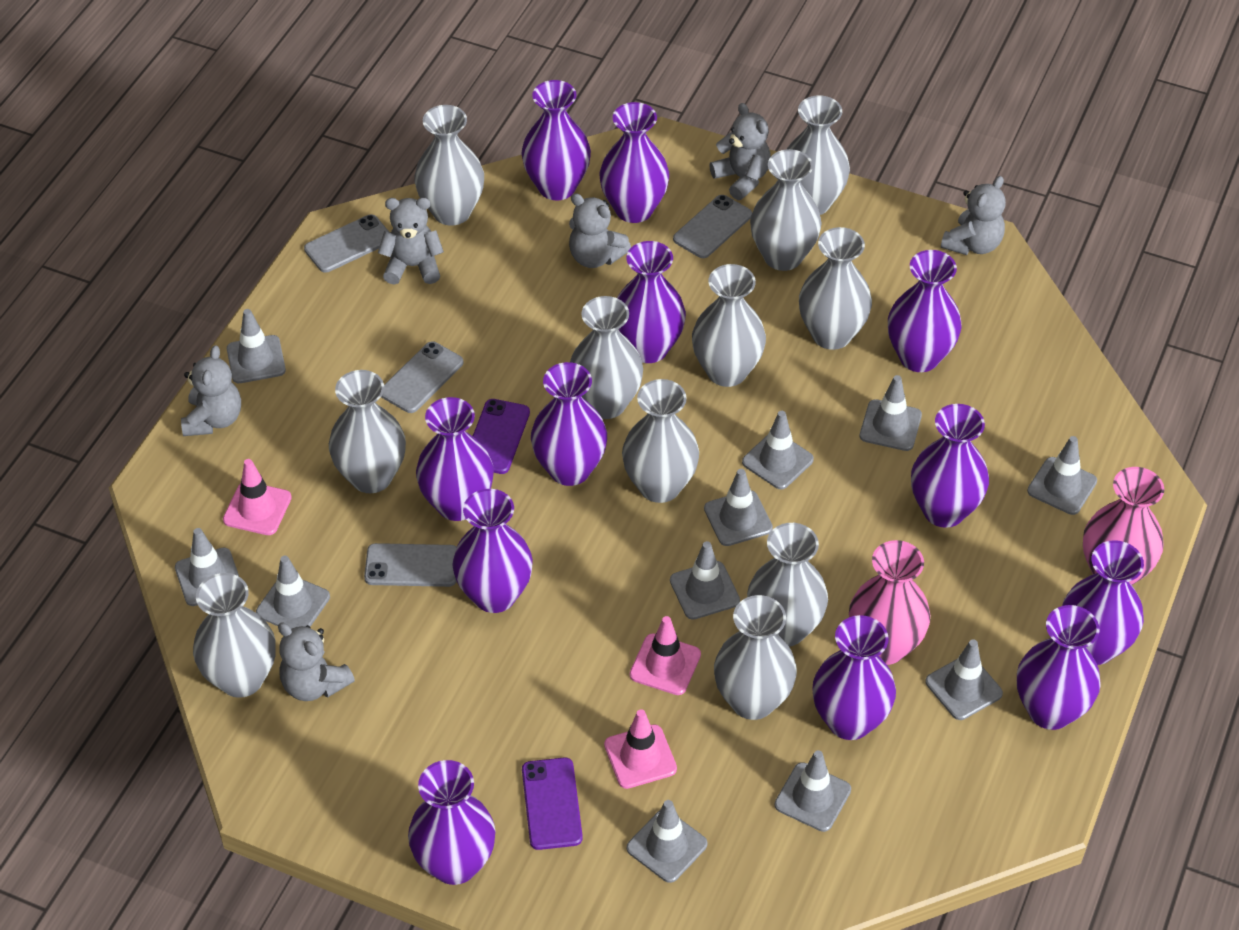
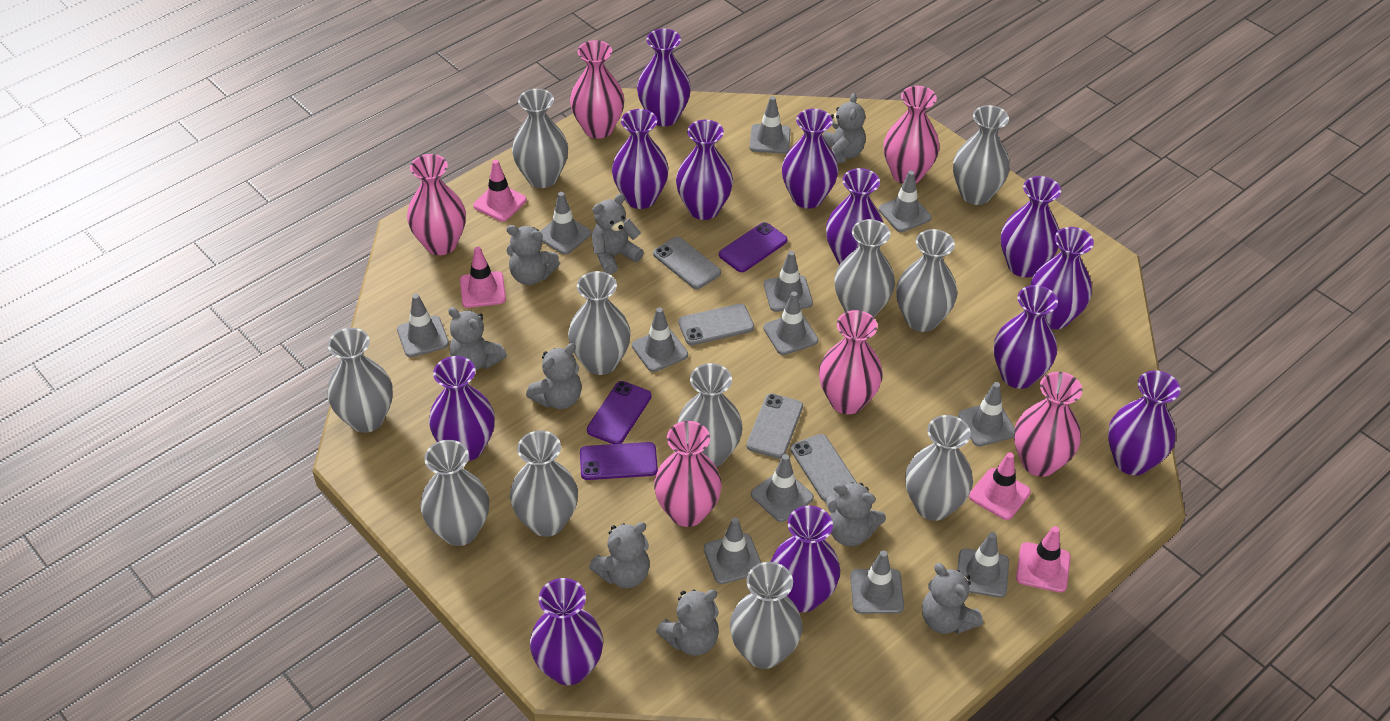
grey teddy bear: 6 -> 9
grey traffic cone: 11 -> 12
pink traffic cone: 3 -> 4
pink vase: 2 -> 6
purple phone: 2 -> 3

